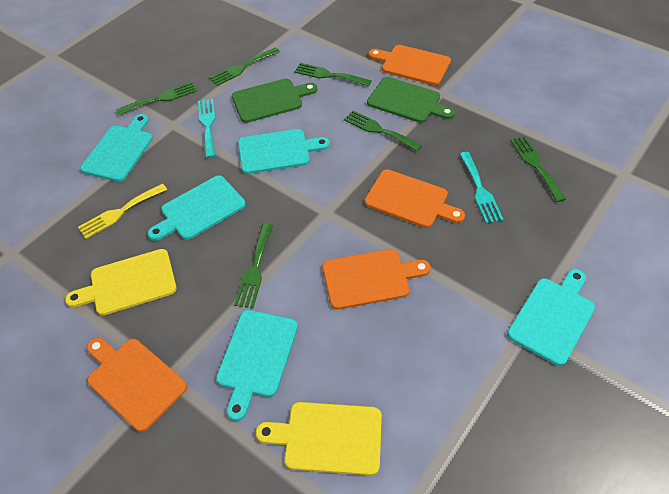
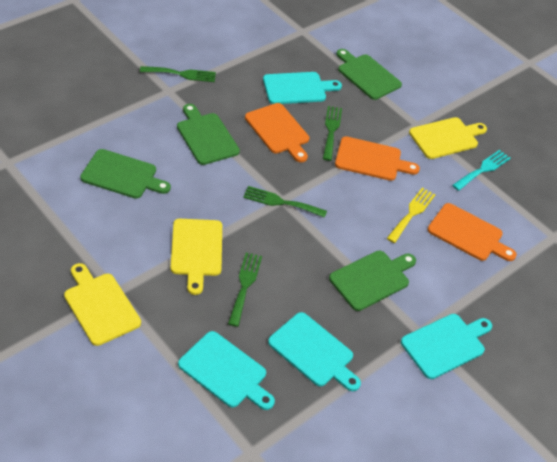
green cutting board: 2 -> 4
green fork: 6 -> 4
orange cutting board: 4 -> 3
turquoise cutting board: 5 -> 4
turquoise fork: 2 -> 1
yellow cutting board: 2 -> 3

